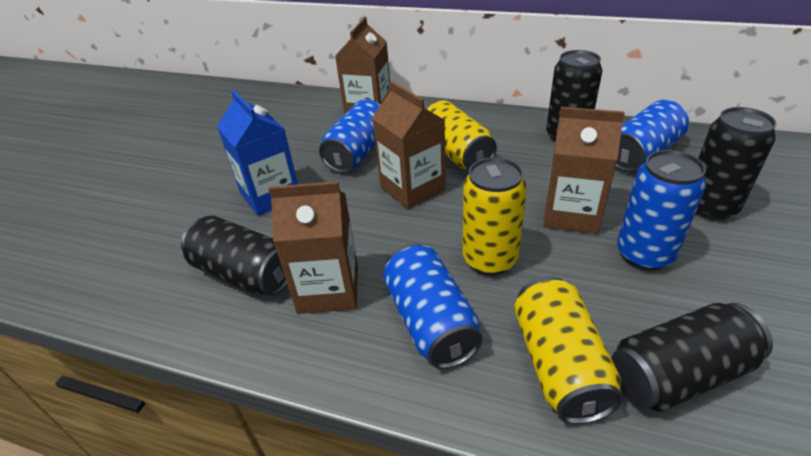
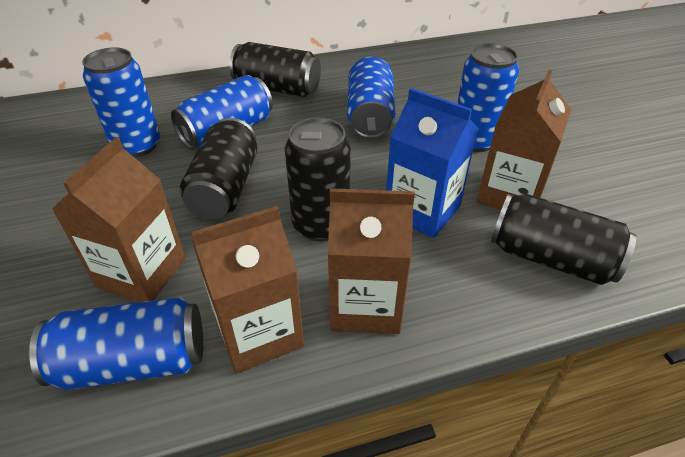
blue can: 4 -> 5
yellow can: 3 -> 0

